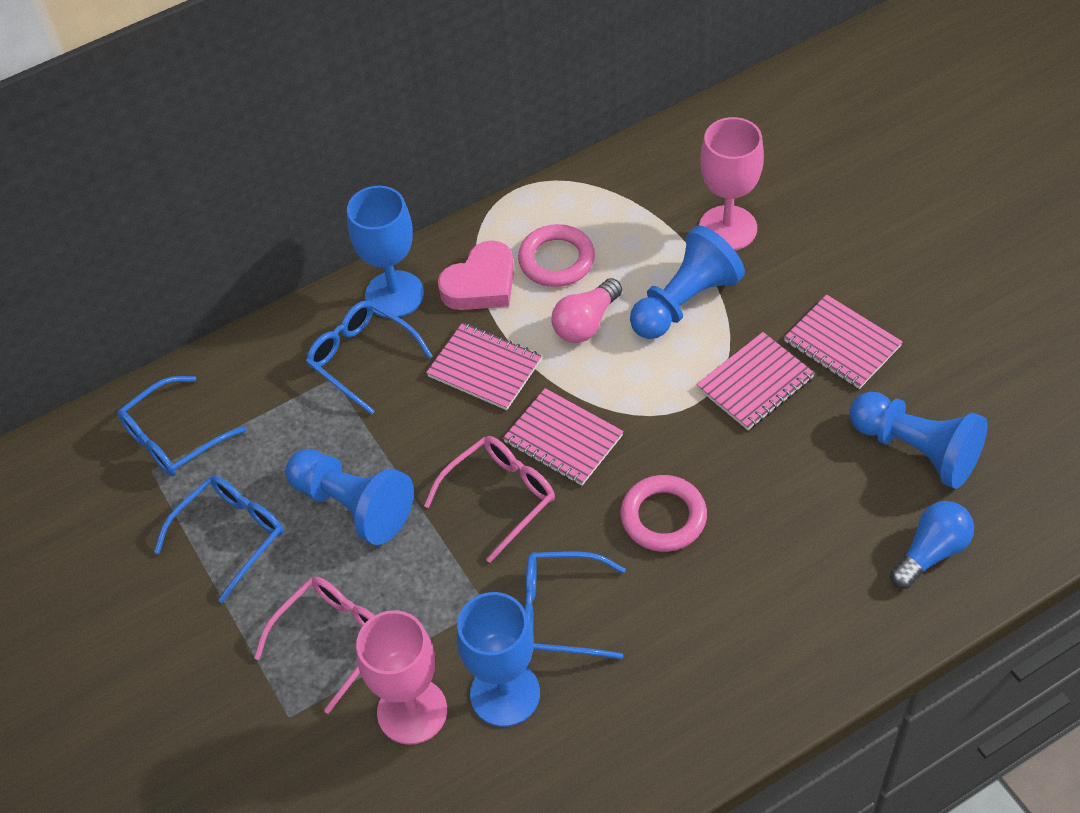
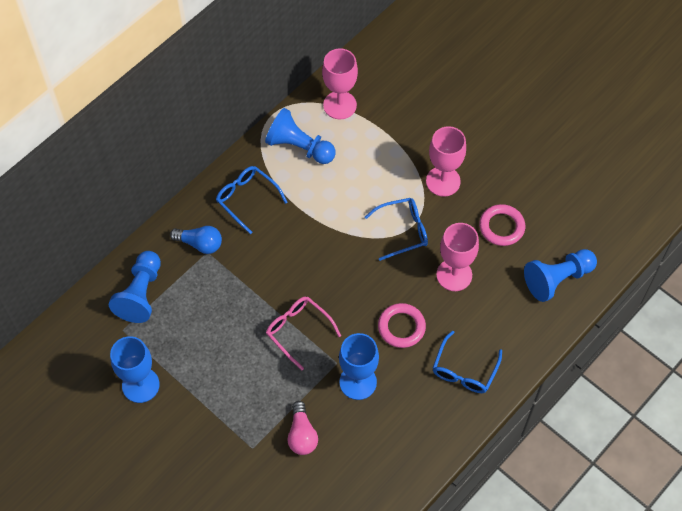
blue glasses: 4 -> 3
pink glasses: 2 -> 1
pink goblet: 2 -> 3
pink heart: 1 -> 0
pink notebook: 4 -> 0

